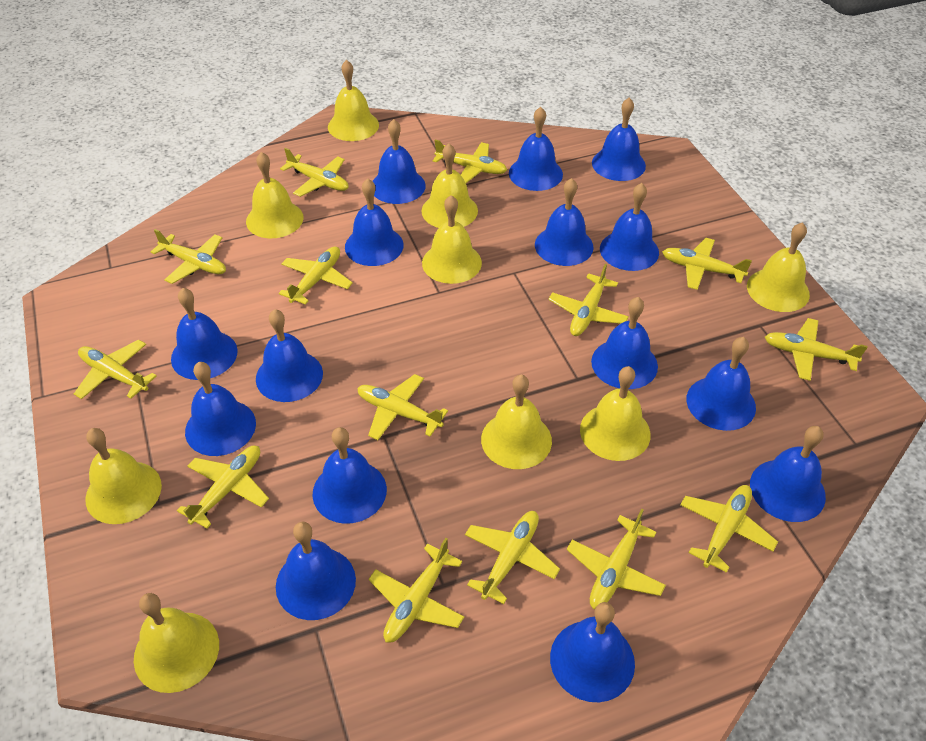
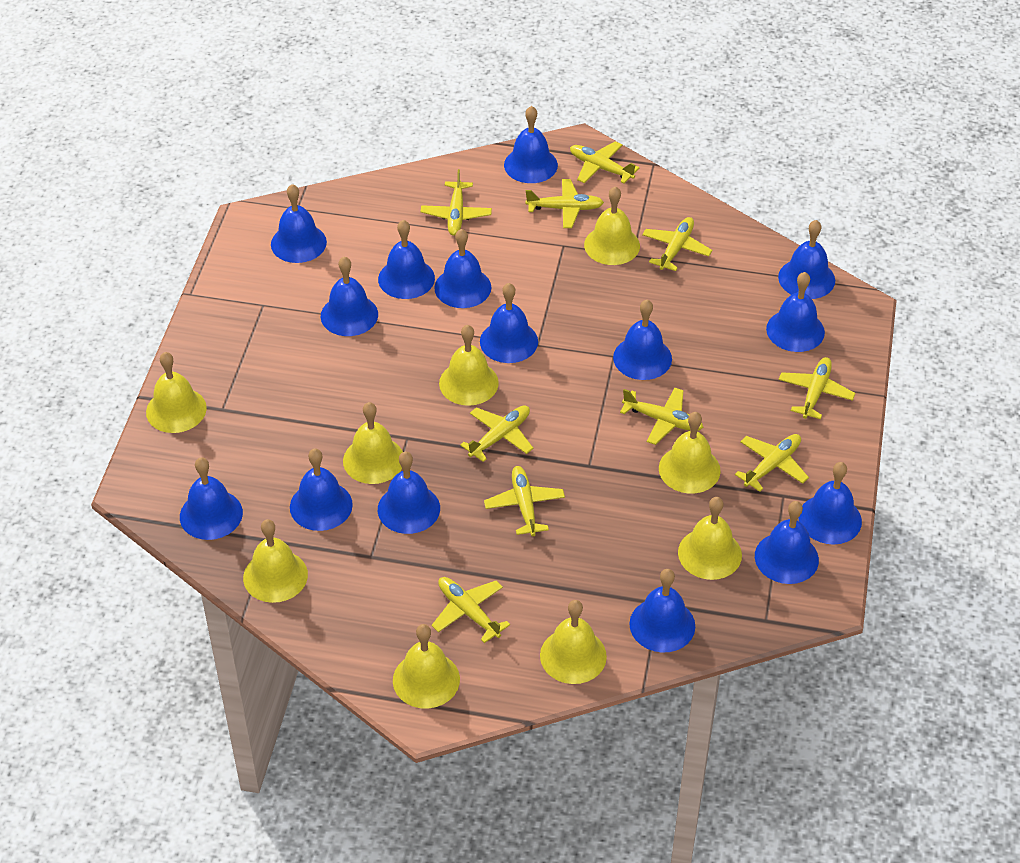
yellow plane: 14 -> 10

